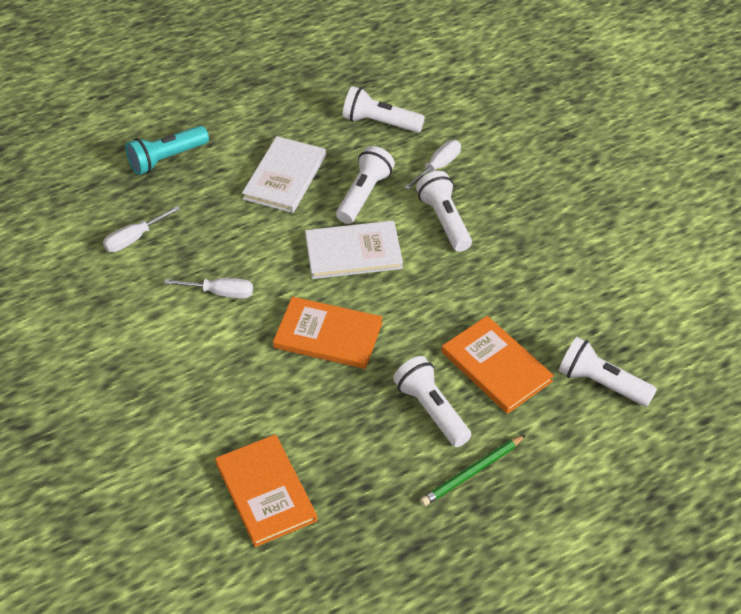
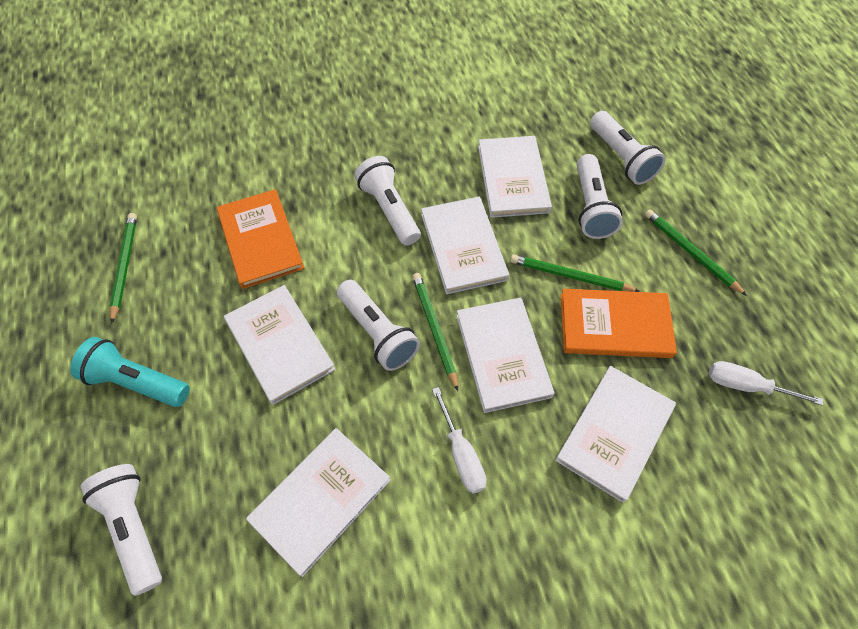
green pencil: 1 -> 4
orange book: 3 -> 2
white book: 2 -> 6
white screwdriver: 3 -> 2

